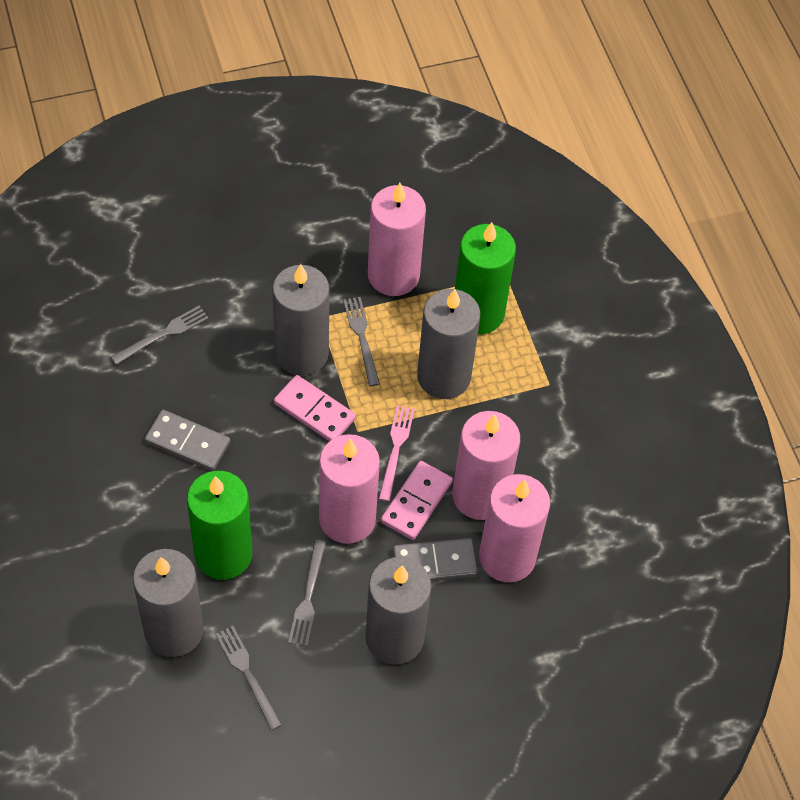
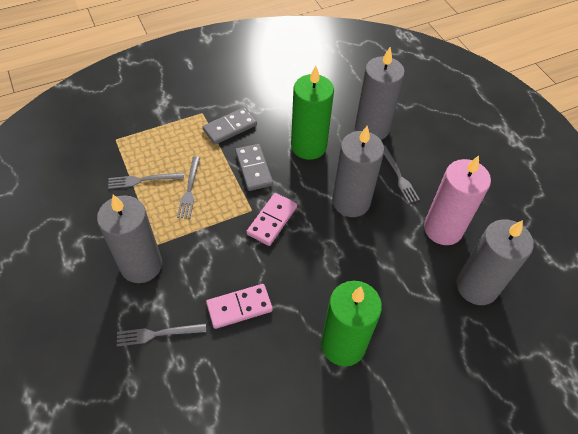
pink candle: 4 -> 1
pink fork: 1 -> 0

